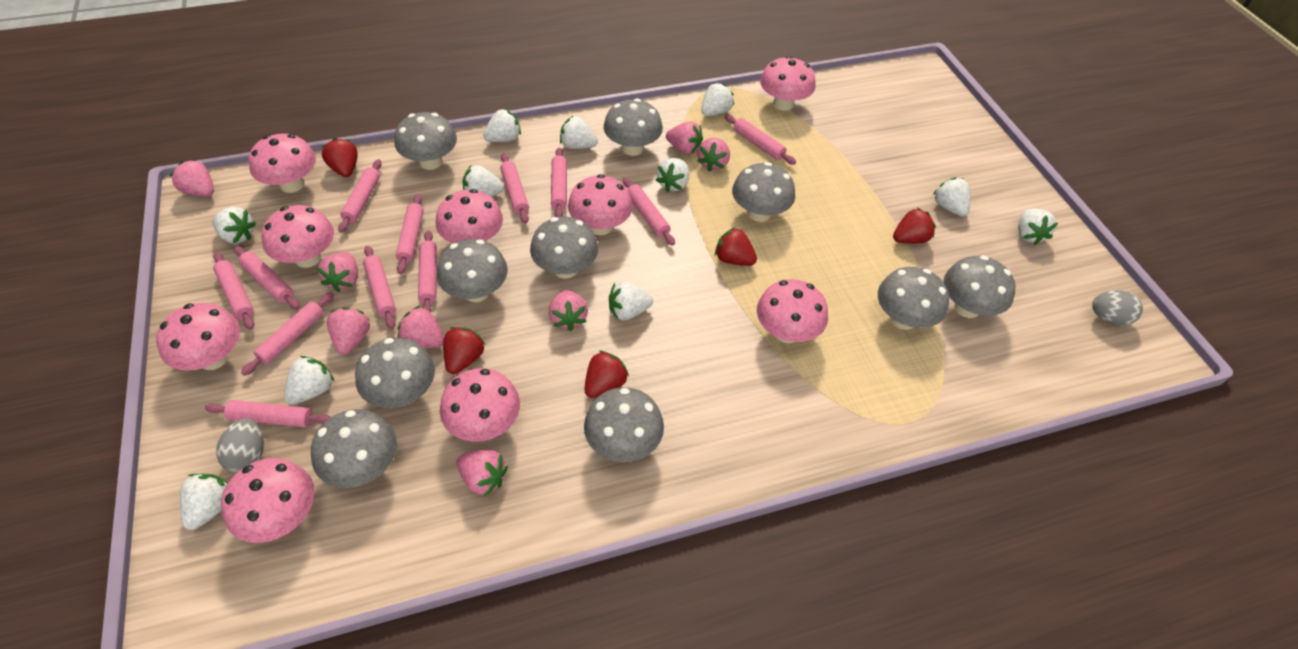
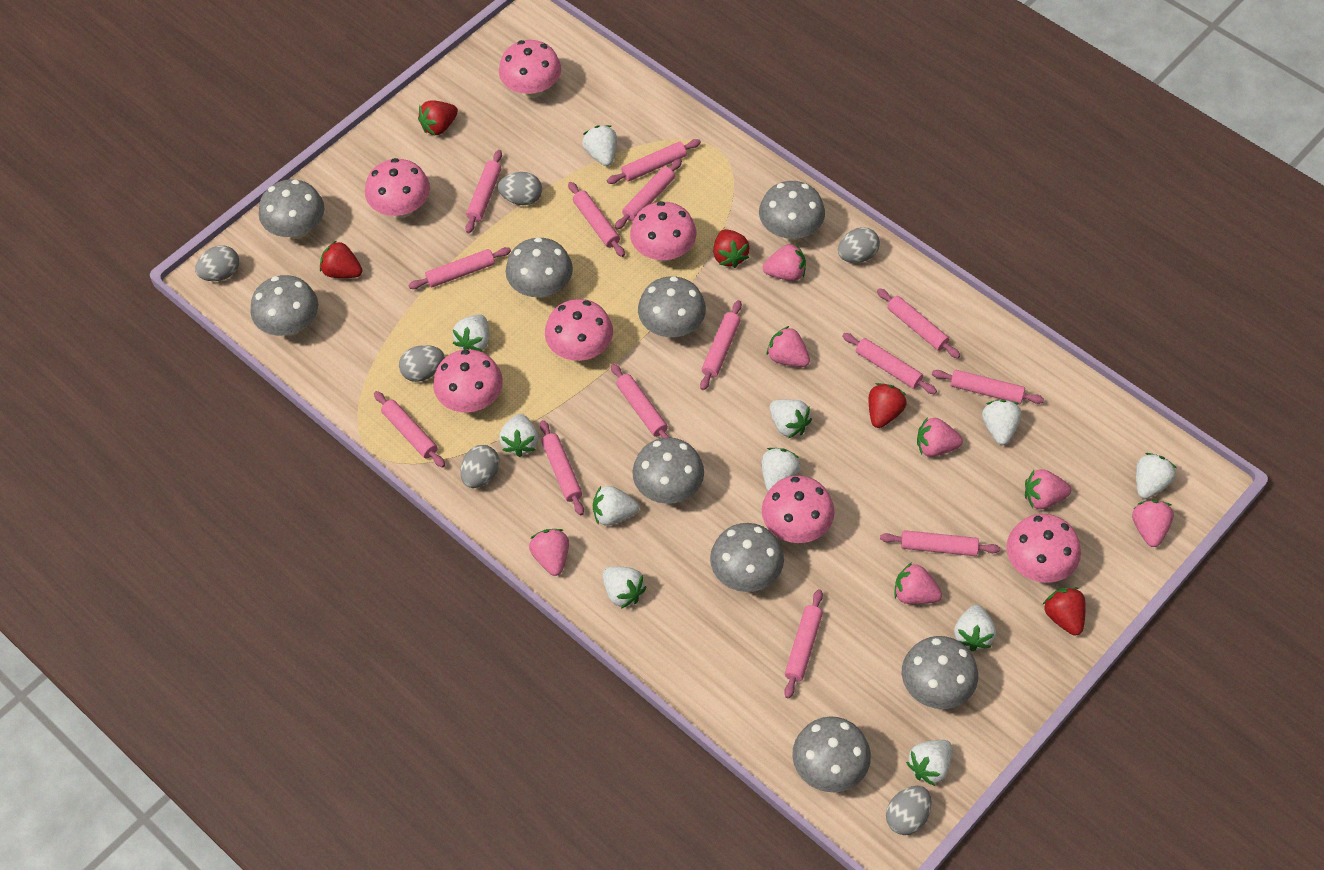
grey egg: 2 -> 6
grey mushroom: 10 -> 9
pink mushroom: 9 -> 7
pink rolling pin: 12 -> 14
pink strawberry: 8 -> 7

